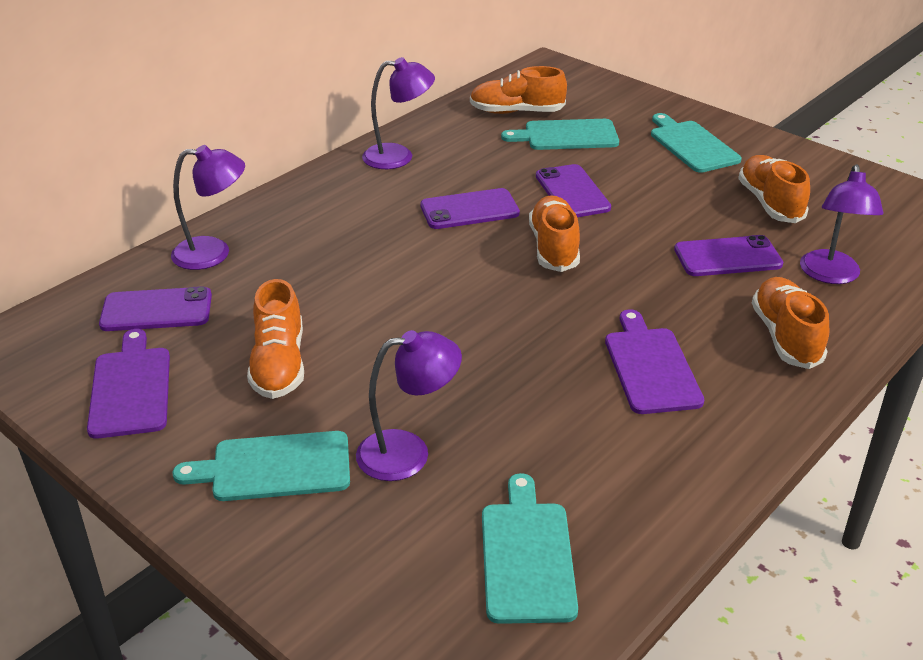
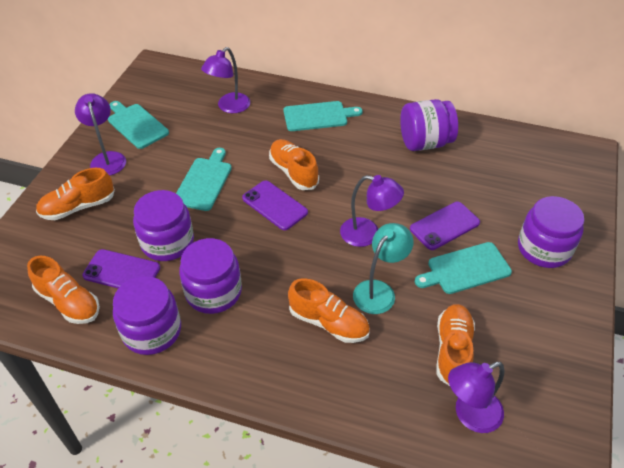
purple cutting board: 2 -> 0
purple jar: 0 -> 5
purple phone: 4 -> 3
turquoise lamp: 0 -> 1

